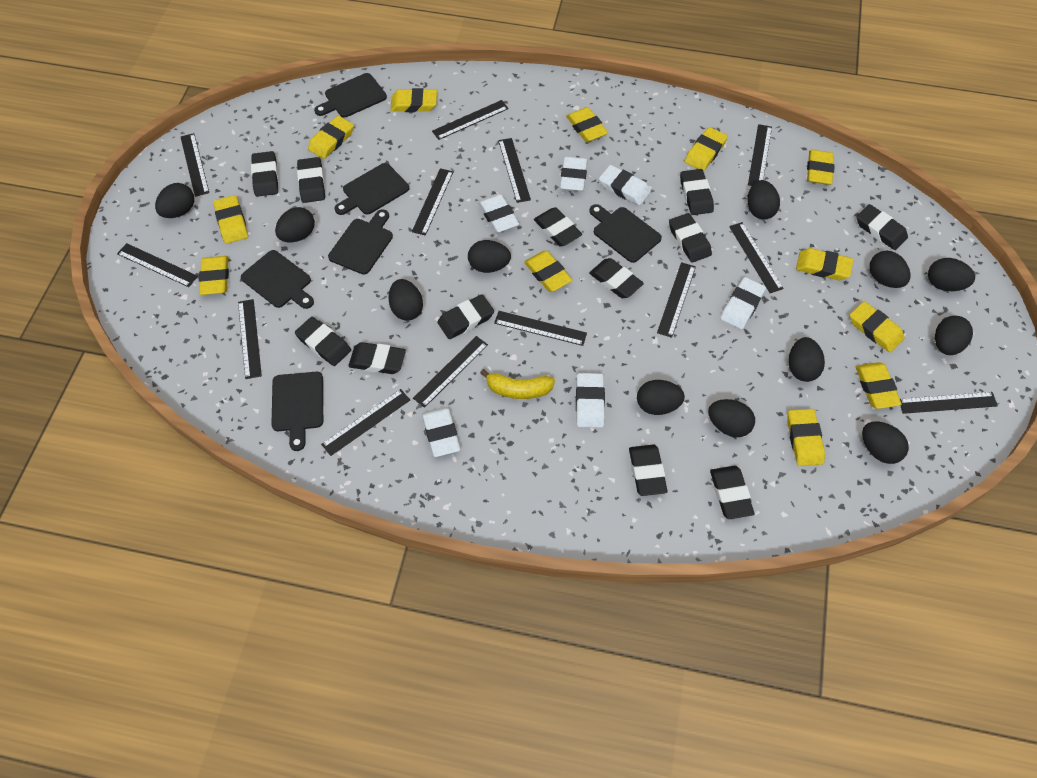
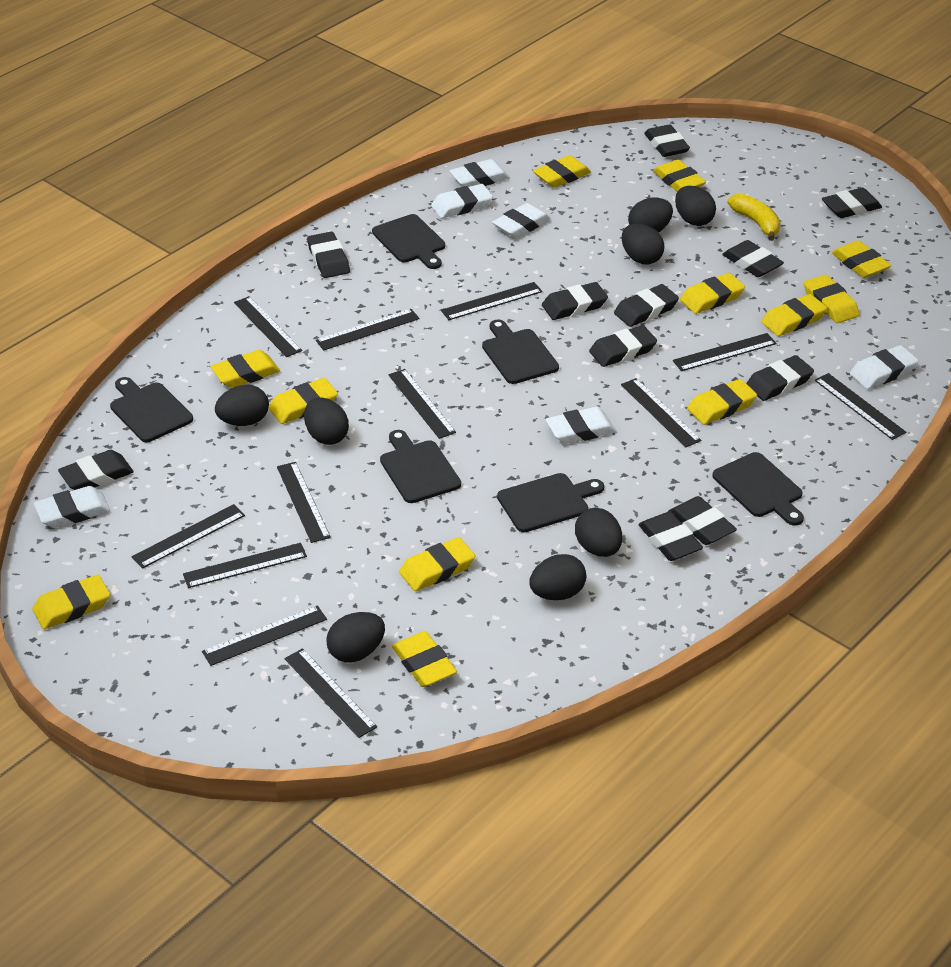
black egg: 12 -> 8
black eraser: 12 -> 11
black ruler: 13 -> 12

